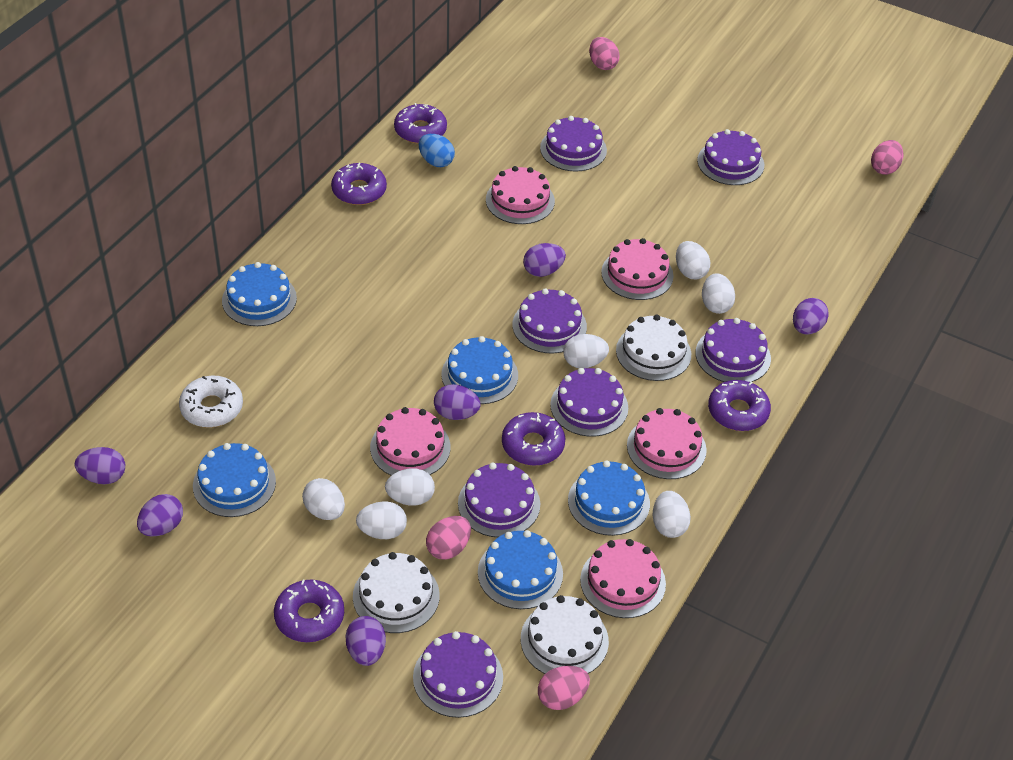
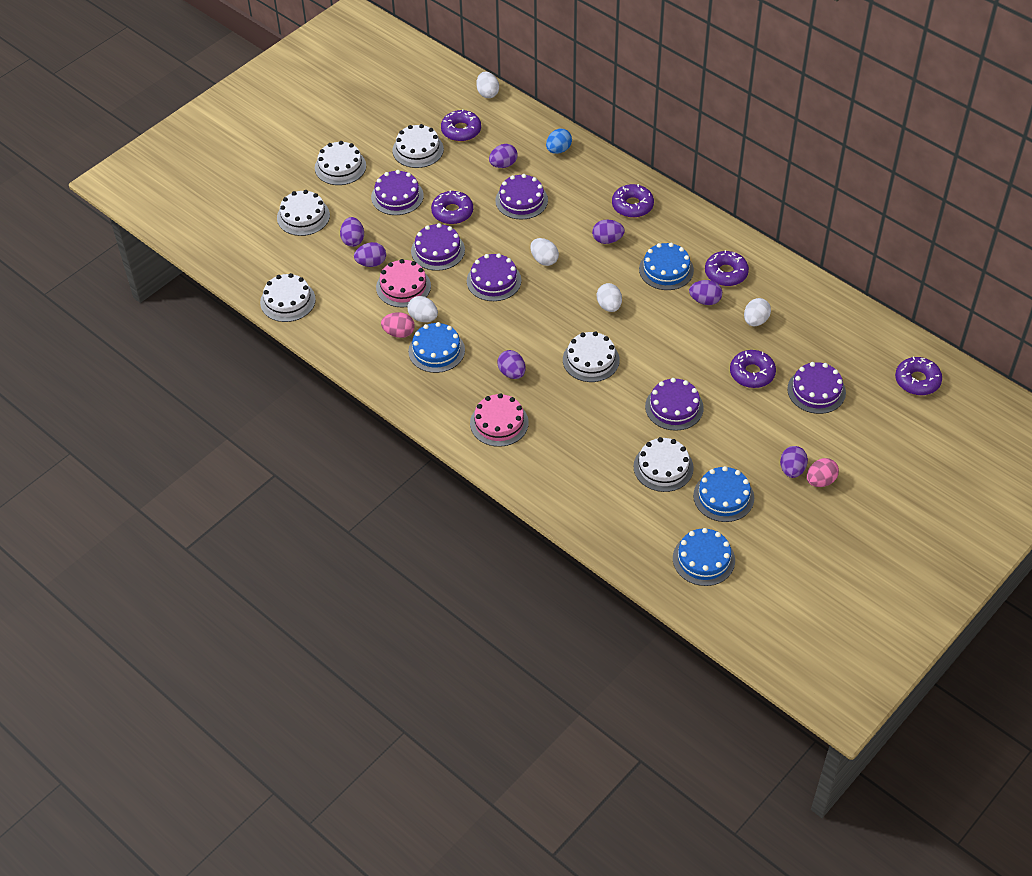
blue cake: 5 -> 4
pink cake: 5 -> 2
pink egg: 4 -> 2
purple cake: 7 -> 6
purple donut: 5 -> 6
purple egg: 6 -> 7
white cake: 3 -> 6
white donut: 1 -> 0
white egg: 7 -> 5

